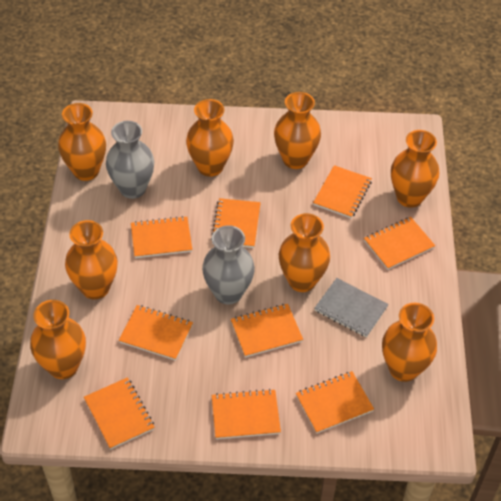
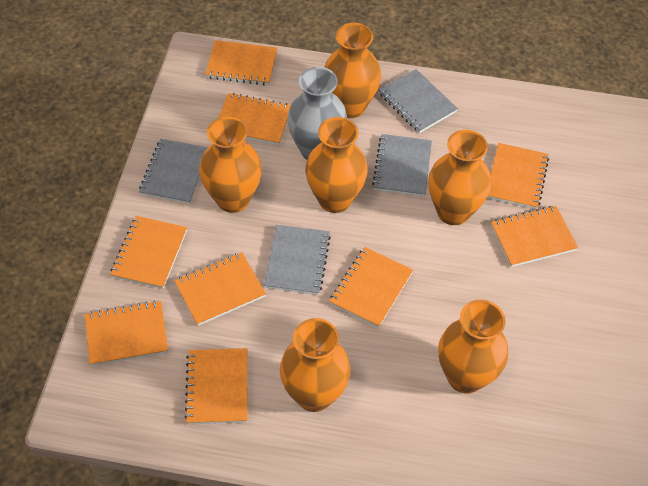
grey notebook: 1 -> 4
grey vase: 2 -> 1
orange vase: 8 -> 6

